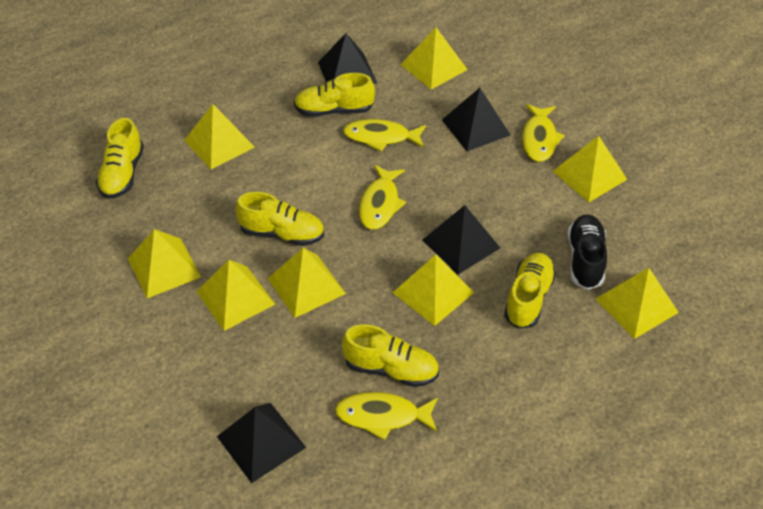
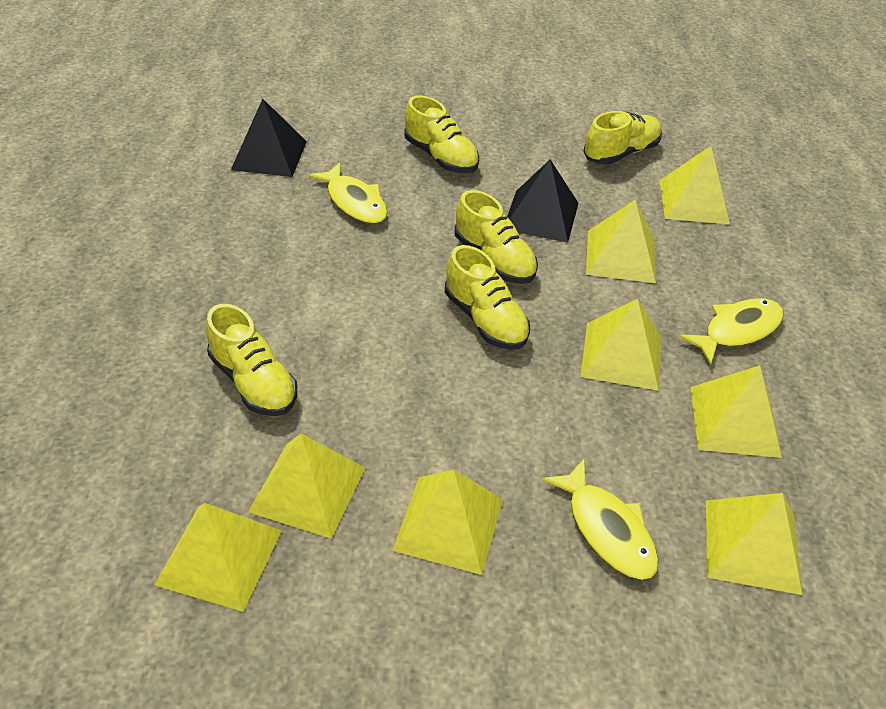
black pyramid: 4 -> 2
black shoe: 1 -> 0
yellow fish: 4 -> 3

